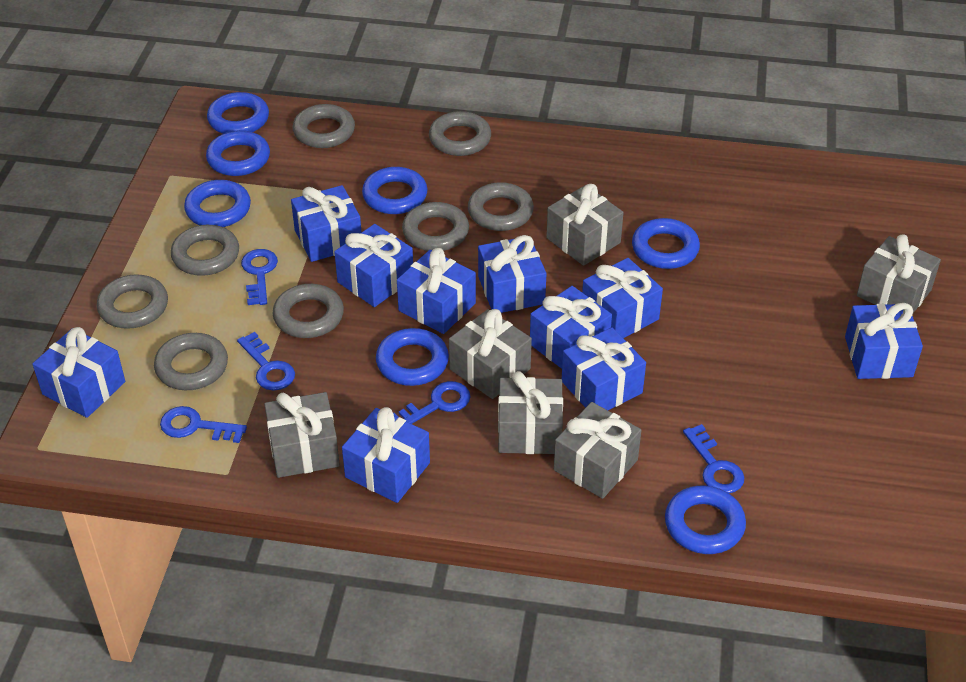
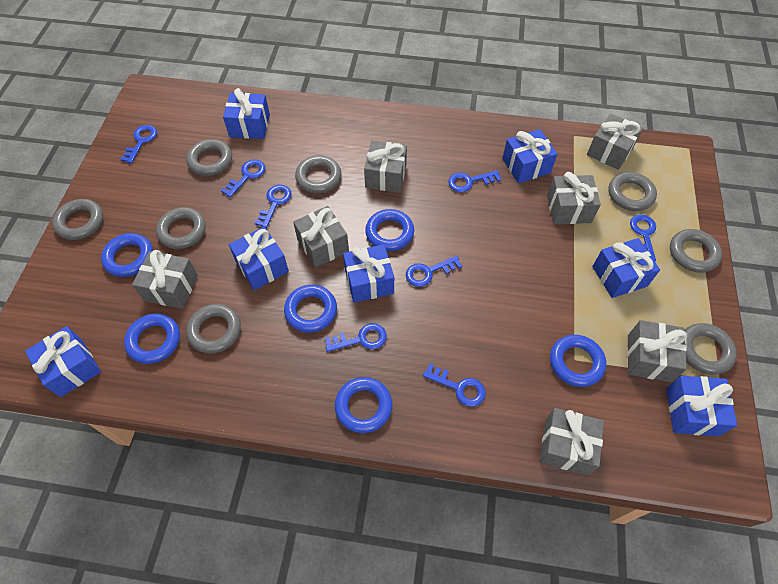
blue gift: 10 -> 7
blue key: 5 -> 8
blue ring: 7 -> 6
grey gift: 6 -> 7

